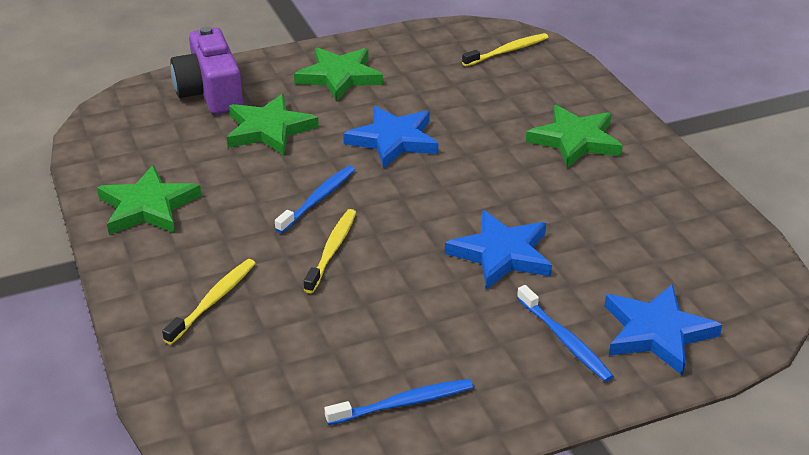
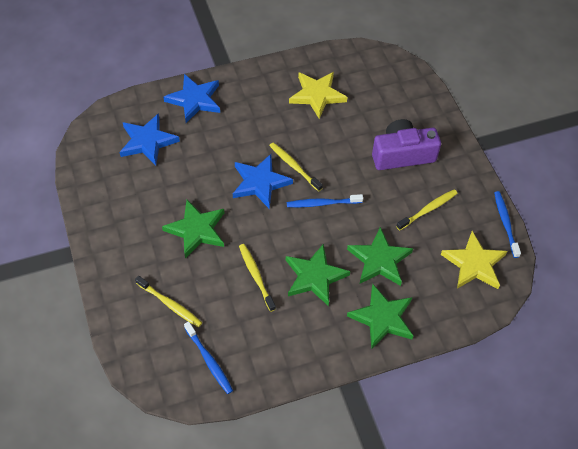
yellow star: 0 -> 2
yellow toothbrush: 3 -> 4

